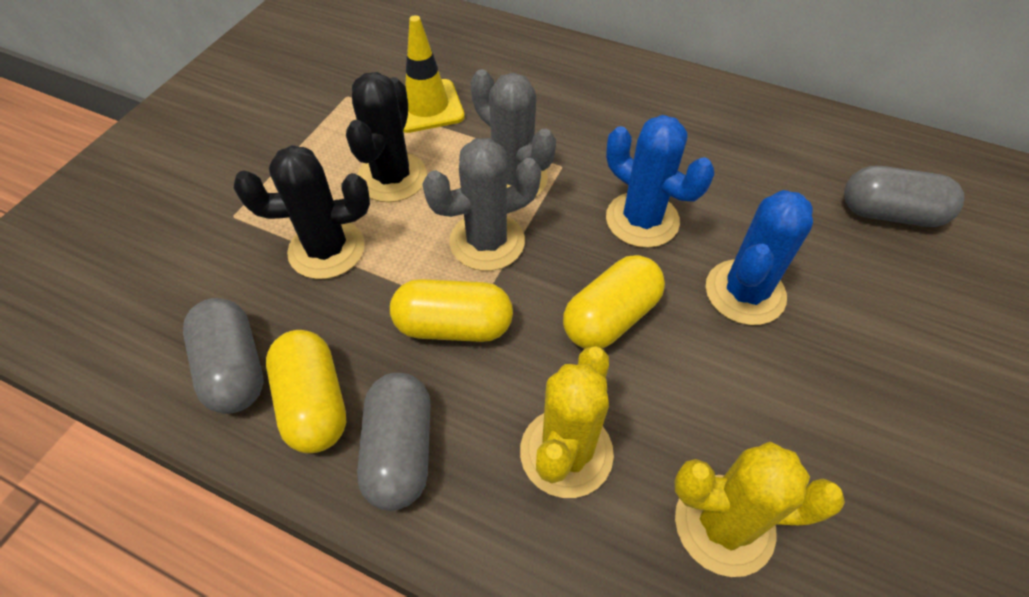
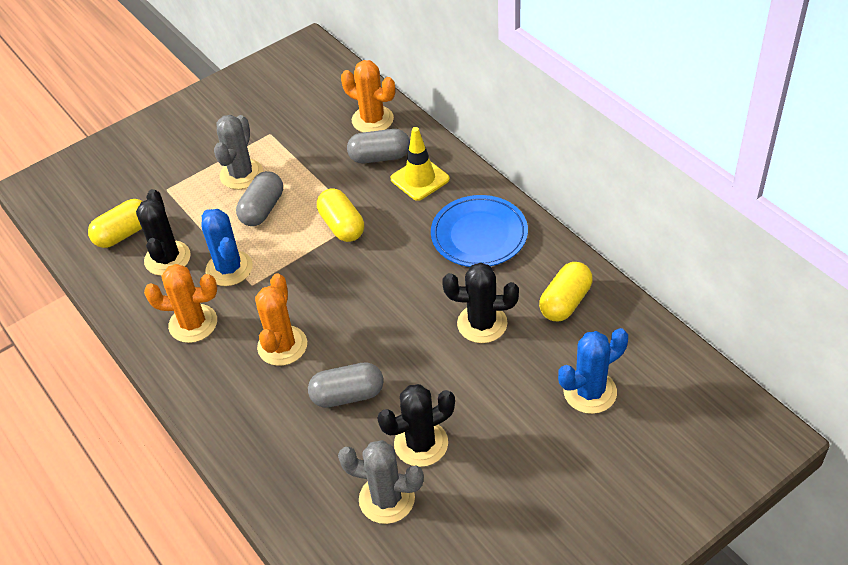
black cactus: 2 -> 3
blue plate: 0 -> 1
orange cactus: 0 -> 3
yellow cactus: 2 -> 0

